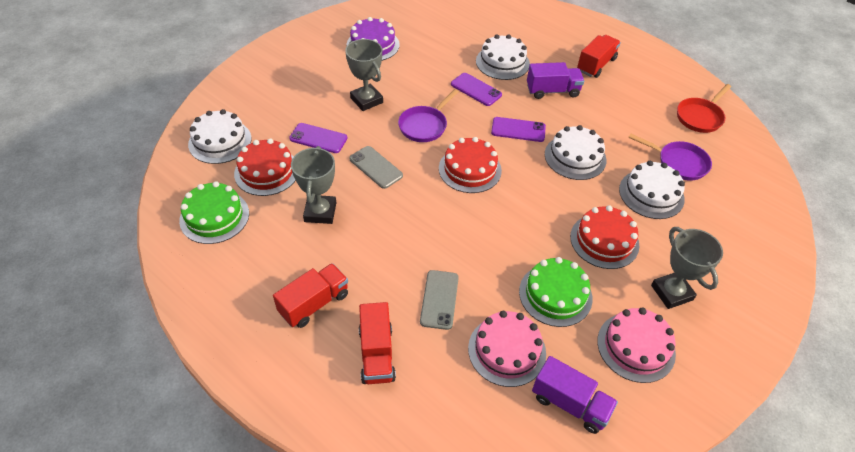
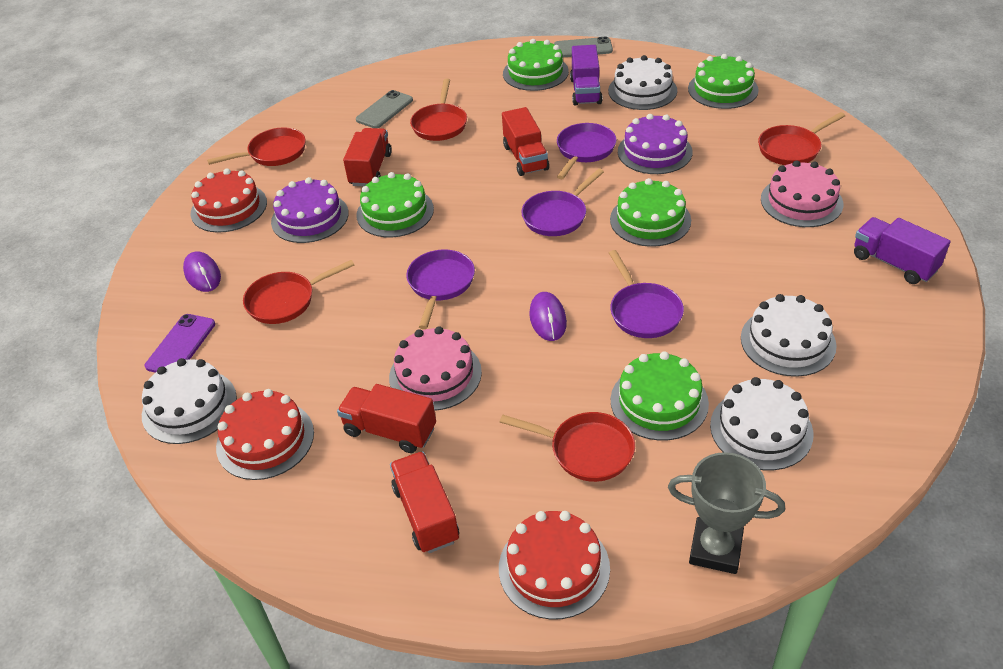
green cake: 2 -> 5
grey trophy: 3 -> 1
purple cake: 1 -> 2
purple mouse: 0 -> 2
purple pan: 2 -> 4
purple phone: 3 -> 1
red pan: 1 -> 5
red truck: 3 -> 4

